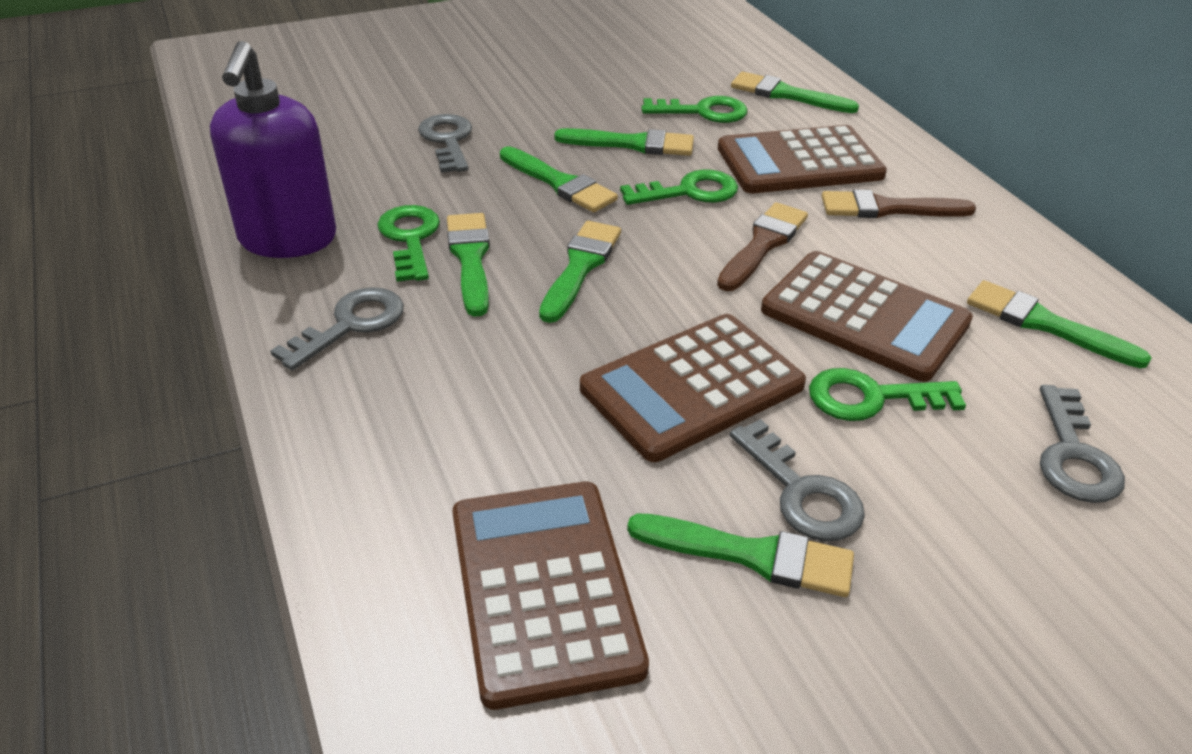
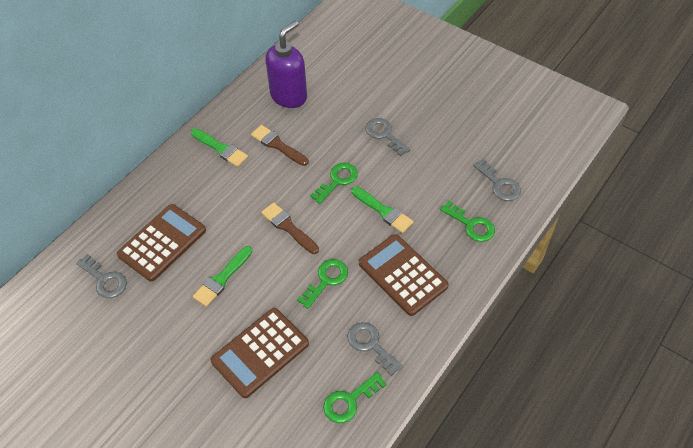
brown calculator: 4 -> 3
green brush: 7 -> 3

